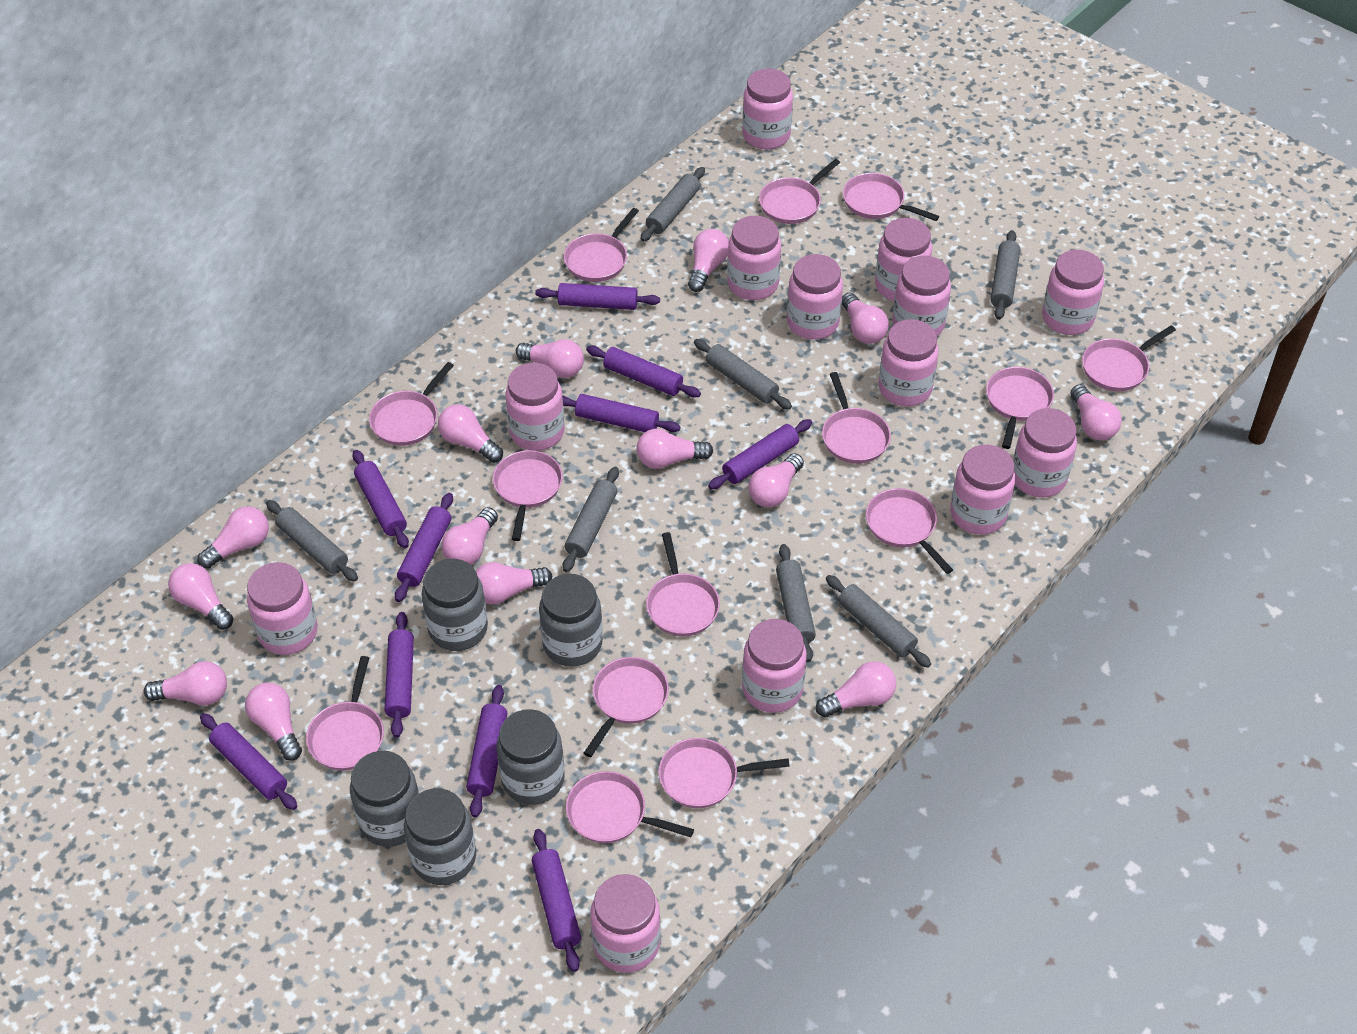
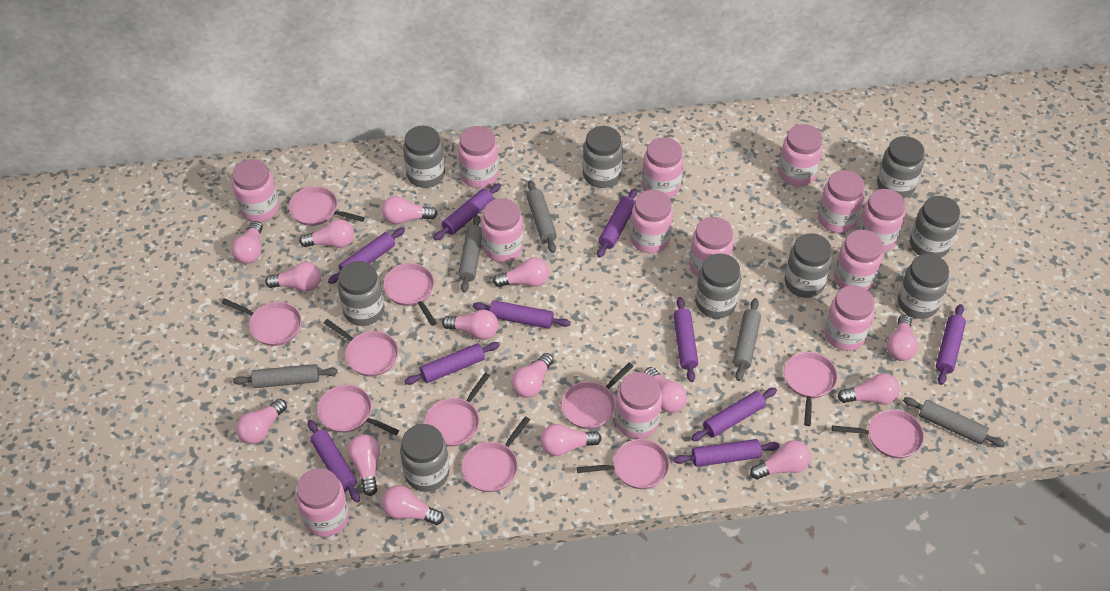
grey jar: 5 -> 9
grey rolling pin: 7 -> 5
pink light bulb: 14 -> 15
pink pan: 14 -> 11

